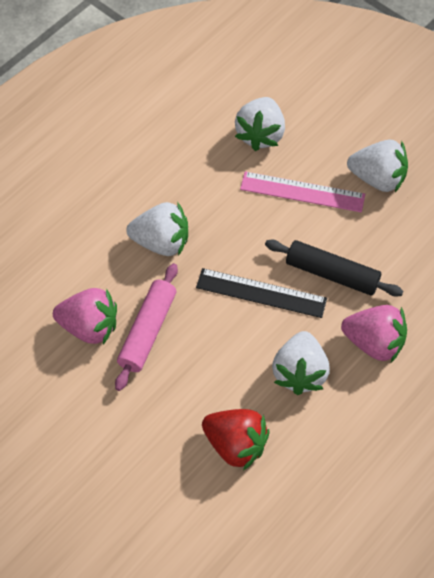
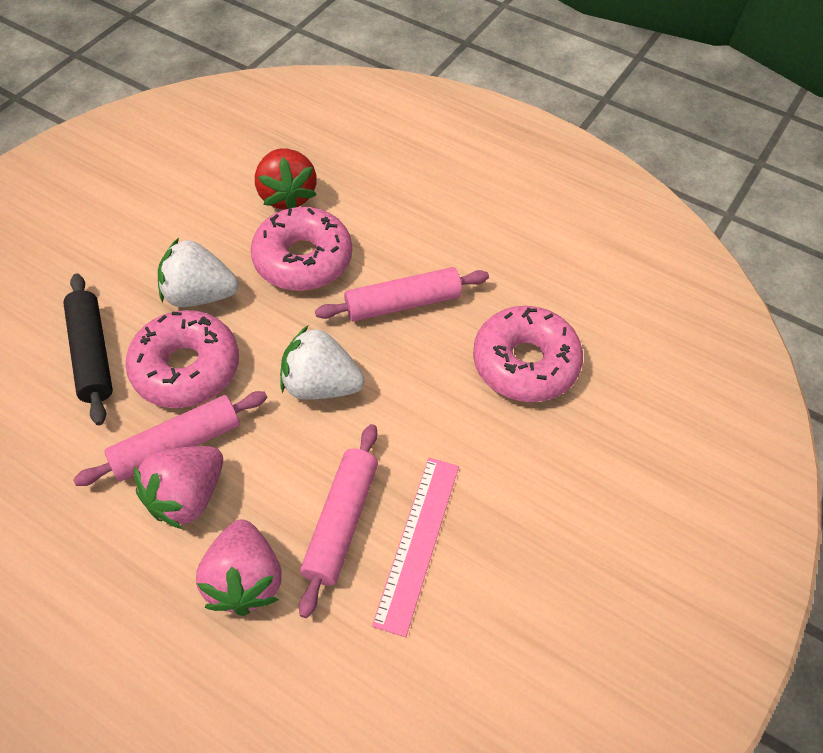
black ruler: 1 -> 0
pink donut: 0 -> 3
pink rolling pin: 1 -> 3
white strawberry: 4 -> 2

